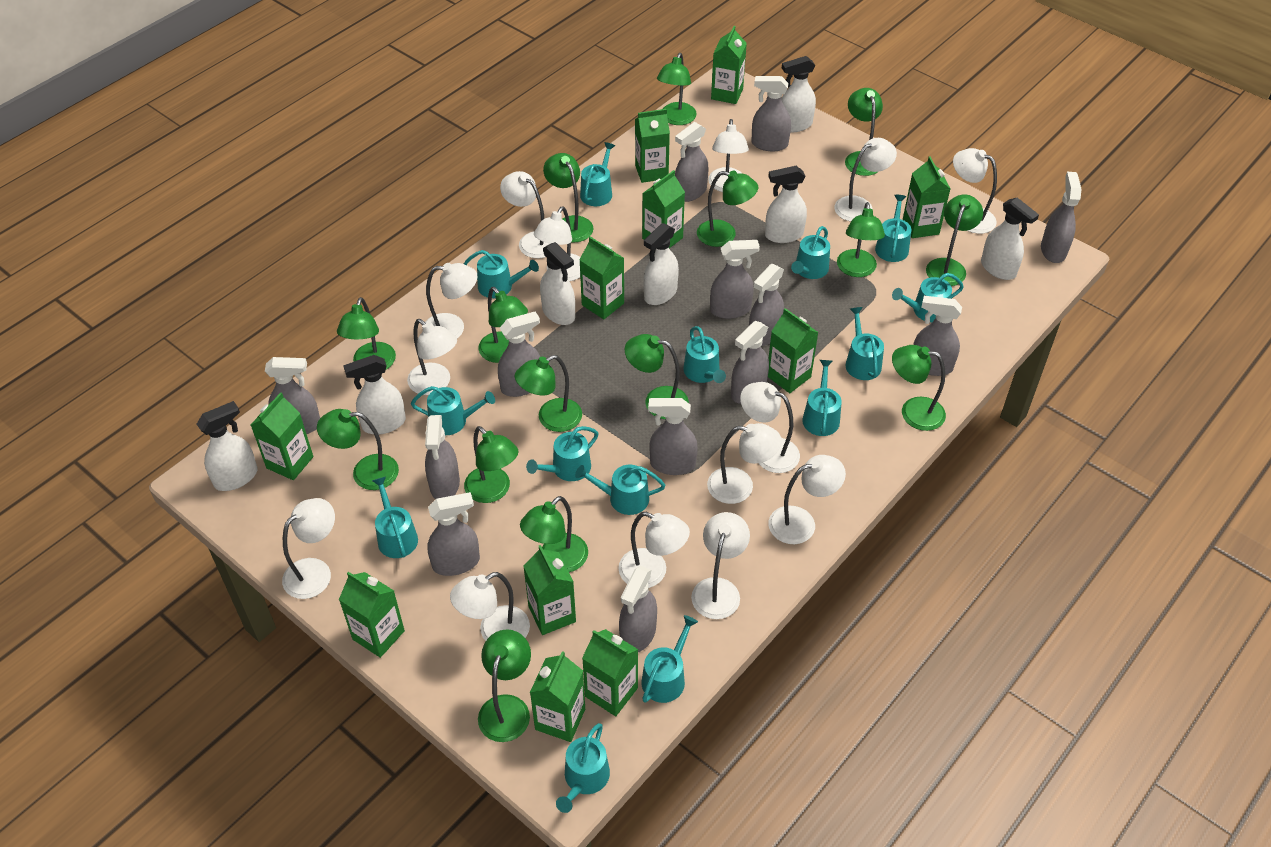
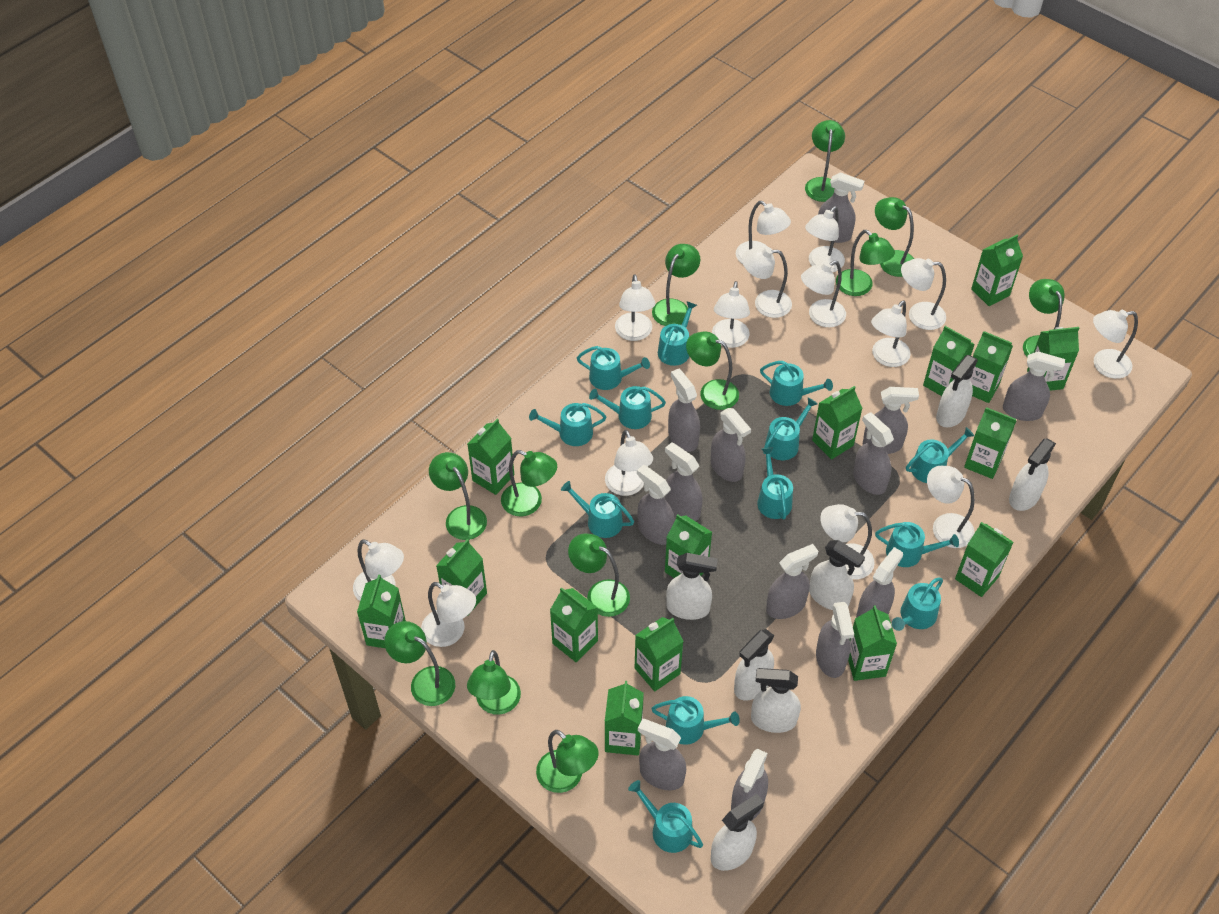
green carton: 11 -> 15
green lamp: 15 -> 12
turquoise watering can: 14 -> 13

